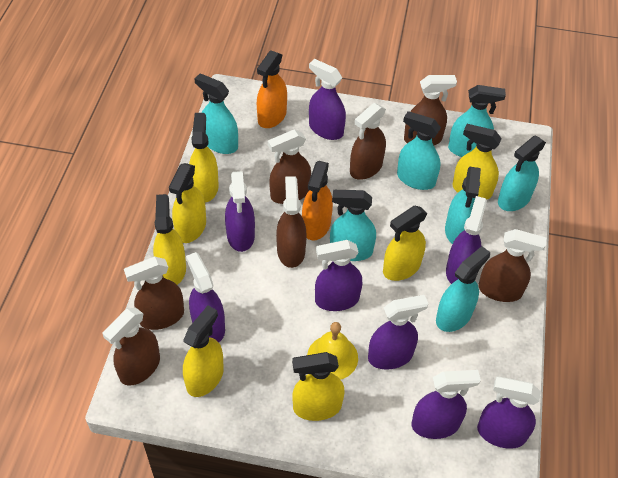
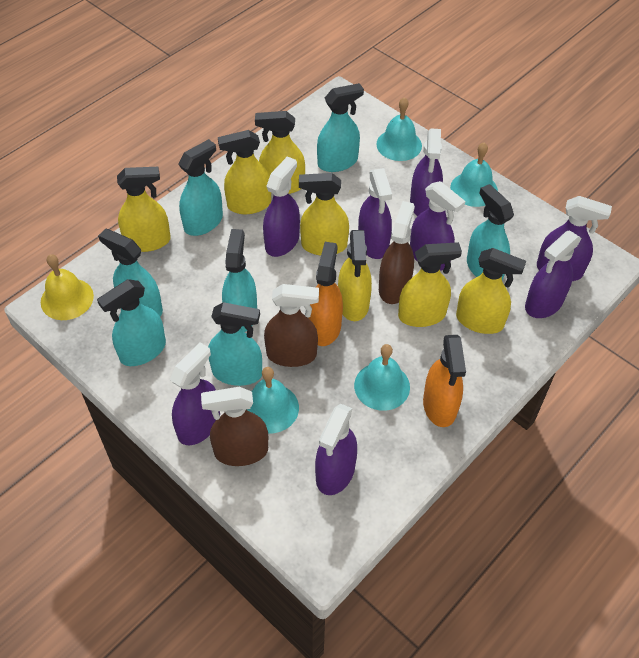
brown spray bottle: 7 -> 3
turquoise bell: 0 -> 4

